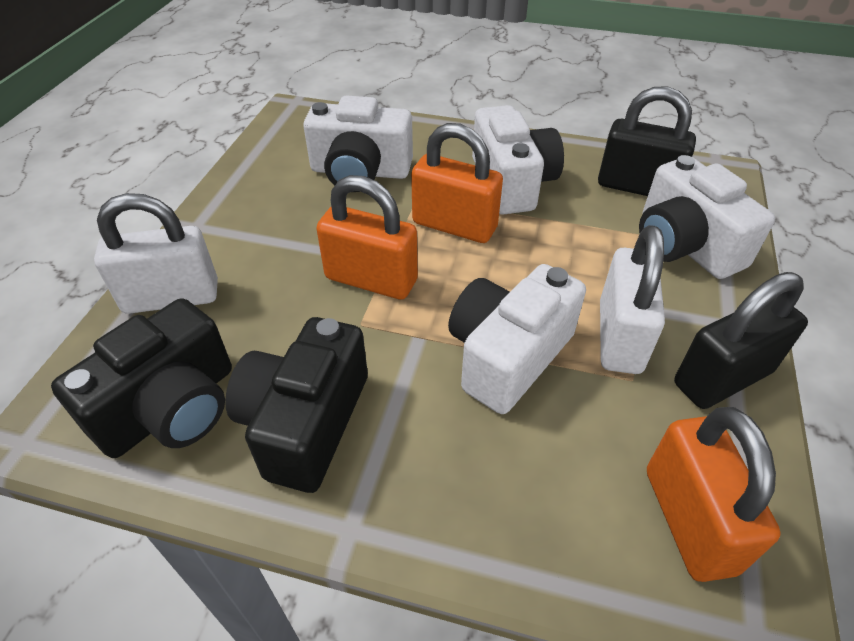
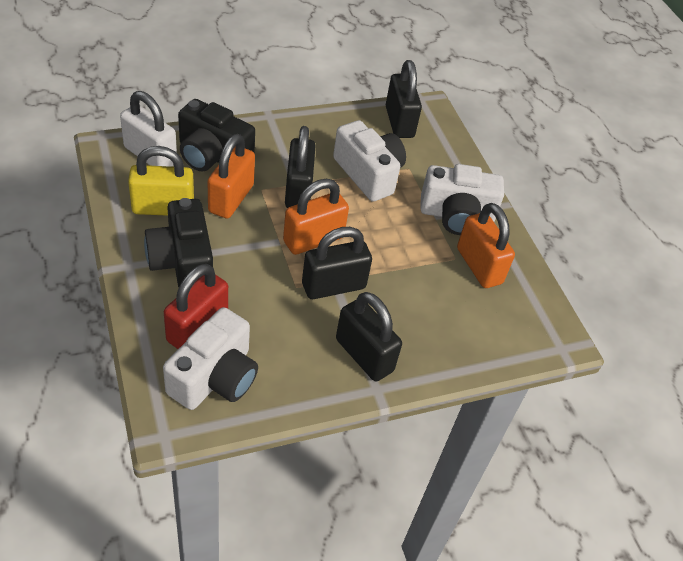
black padlock: 2 -> 4
red padlock: 0 -> 1
white camera: 4 -> 3
white padlock: 2 -> 1
yellow padlock: 0 -> 1

